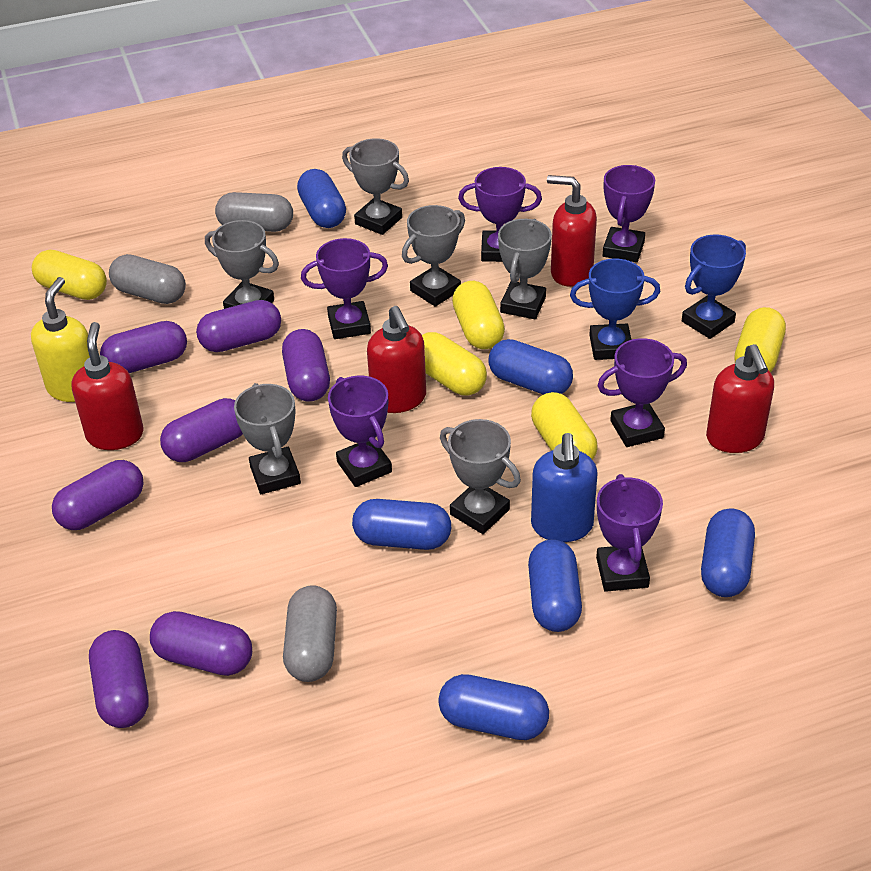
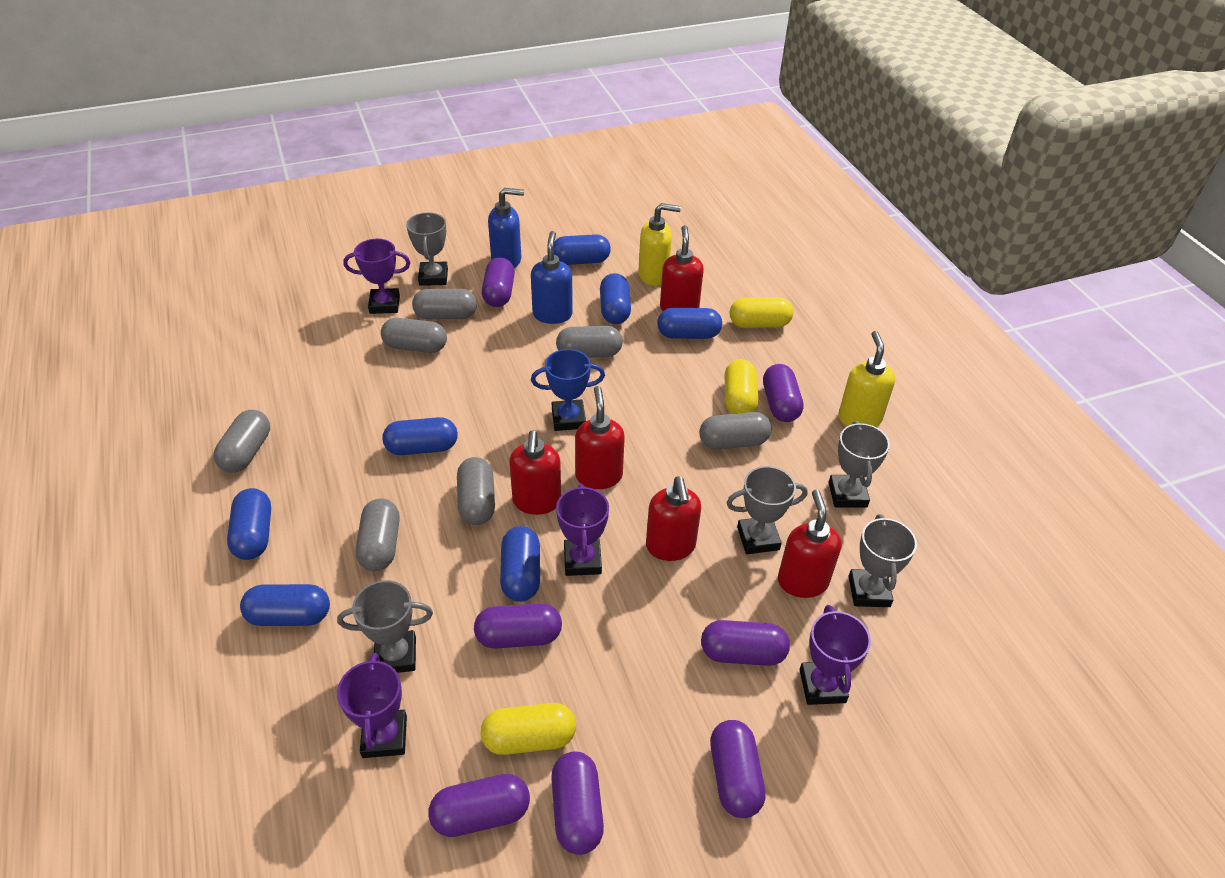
blue capsule: 6 -> 7
blue soap dispenser: 1 -> 2
blue trophy: 2 -> 1
grey capsule: 3 -> 7
grey trophy: 6 -> 5
purple trophy: 6 -> 4
red soap dispenser: 4 -> 5
yellow capsule: 5 -> 3
yellow soap dispenser: 1 -> 2

